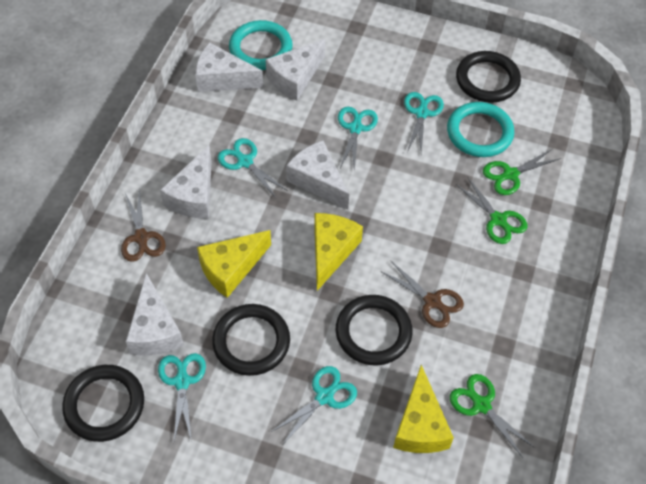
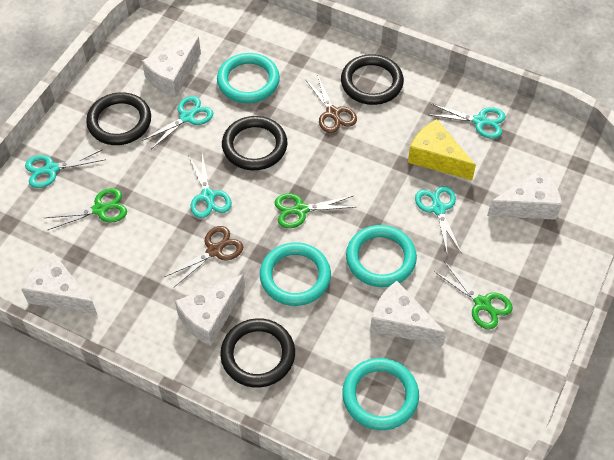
turquoise ring: 2 -> 4
yellow cheese: 3 -> 1

